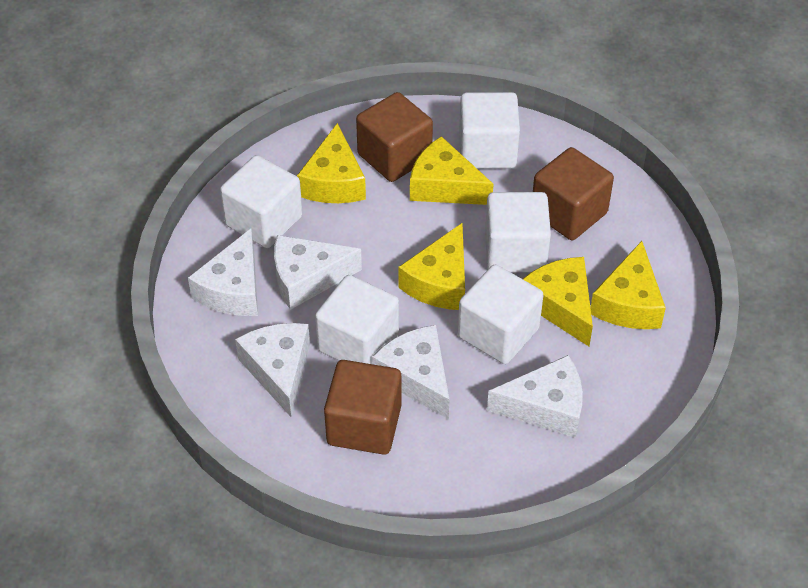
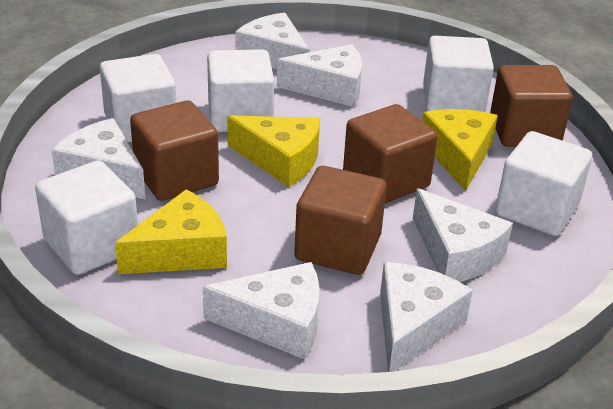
brown cube: 3 -> 4
white cheese: 5 -> 6
yellow cheese: 5 -> 3

